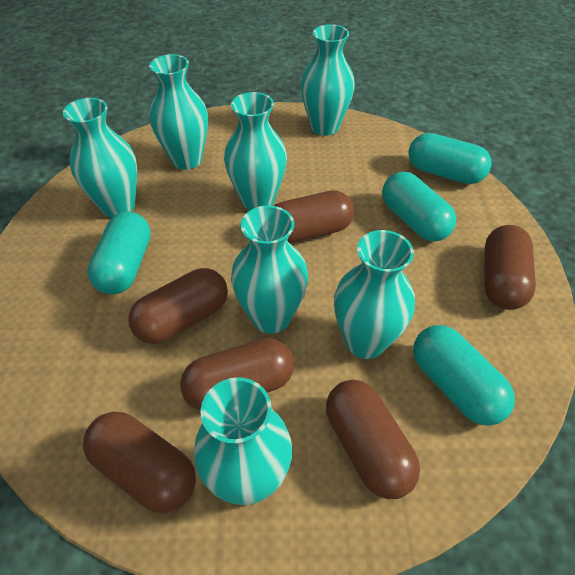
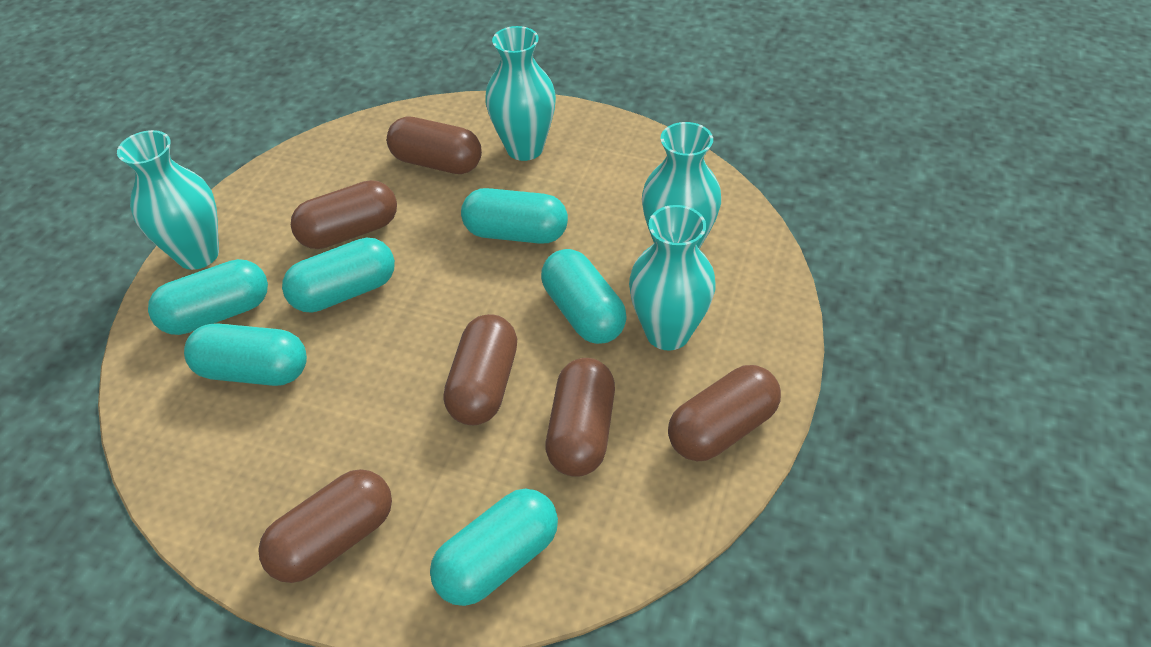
turquoise capsule: 4 -> 6
turquoise vase: 7 -> 4

